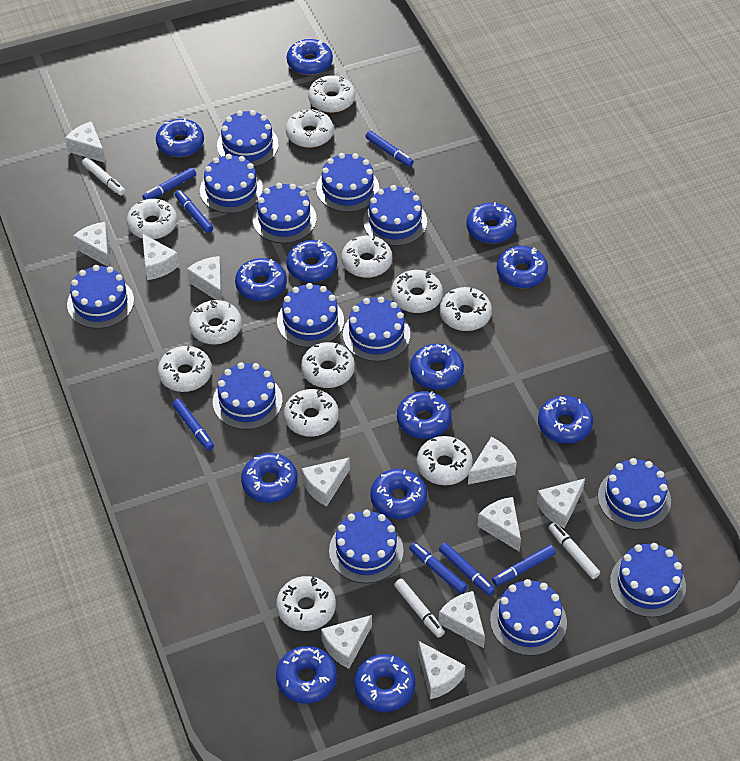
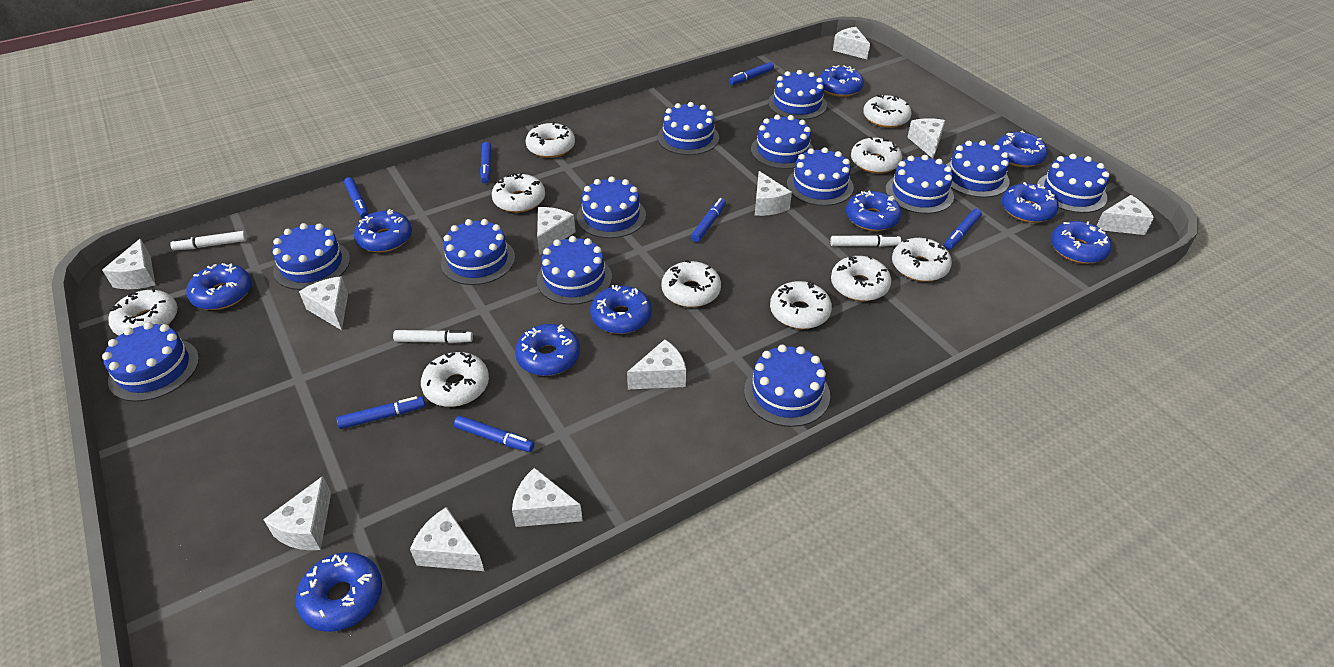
blue donut: 13 -> 10
white donut: 12 -> 10

